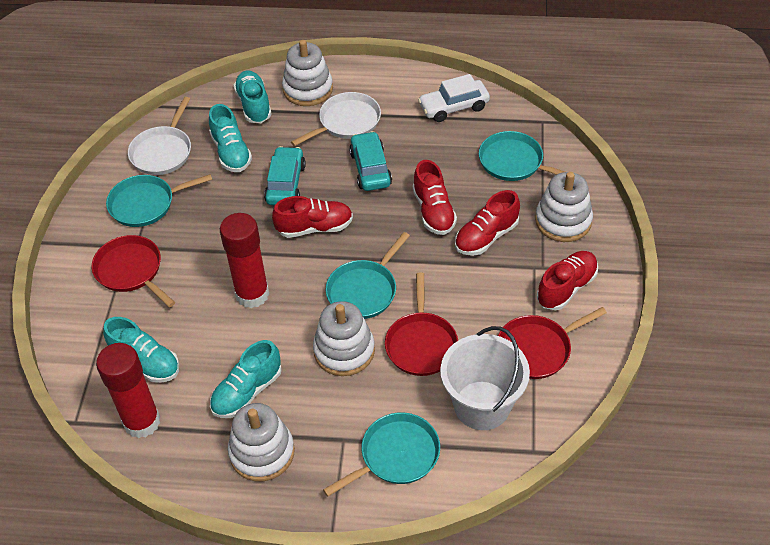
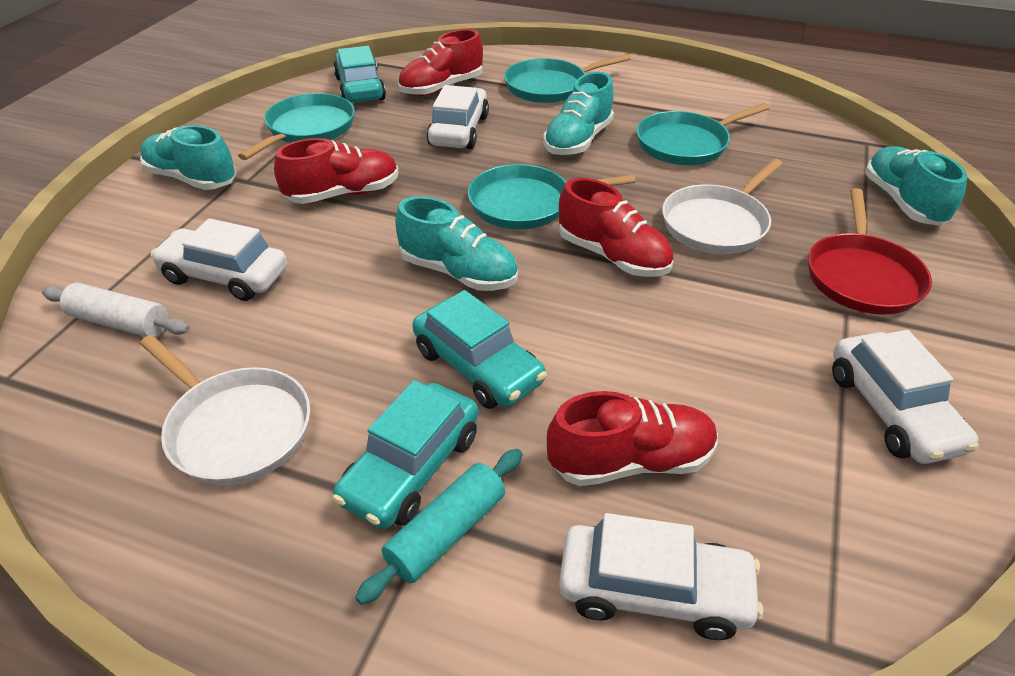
red glue stick: 2 -> 0
red pan: 3 -> 1
turquoise car: 2 -> 3
turquoise rolling pin: 0 -> 1
white bucket: 1 -> 0
white car: 1 -> 4
white rolling pin: 0 -> 1
white stacking toy: 4 -> 0

